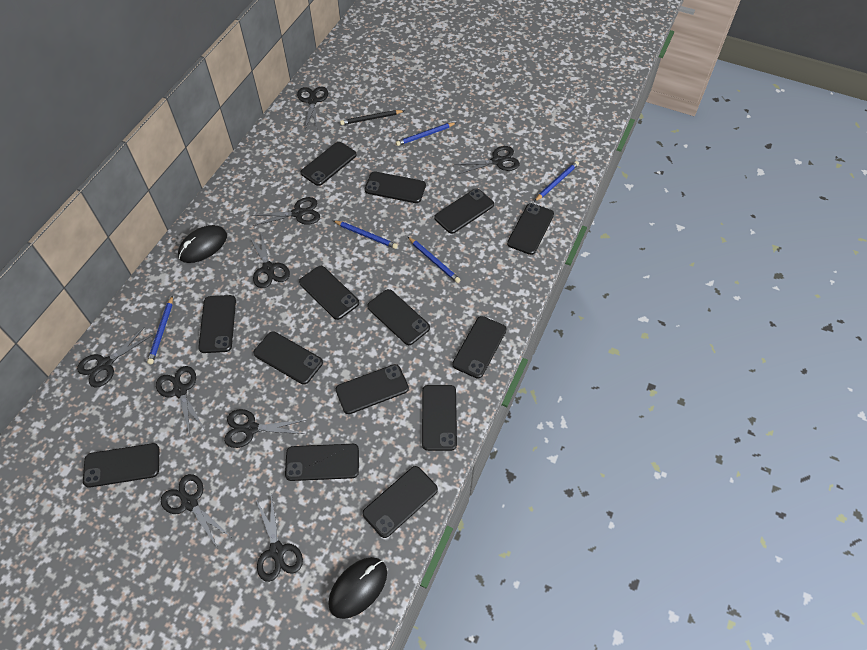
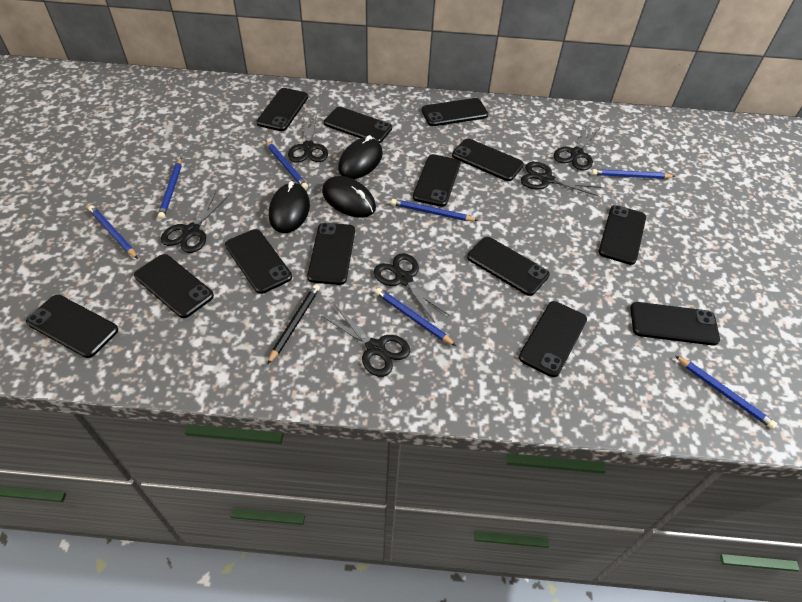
black mouse: 2 -> 3
black phone: 14 -> 13
black scissors: 9 -> 6
blue pencil: 5 -> 7

